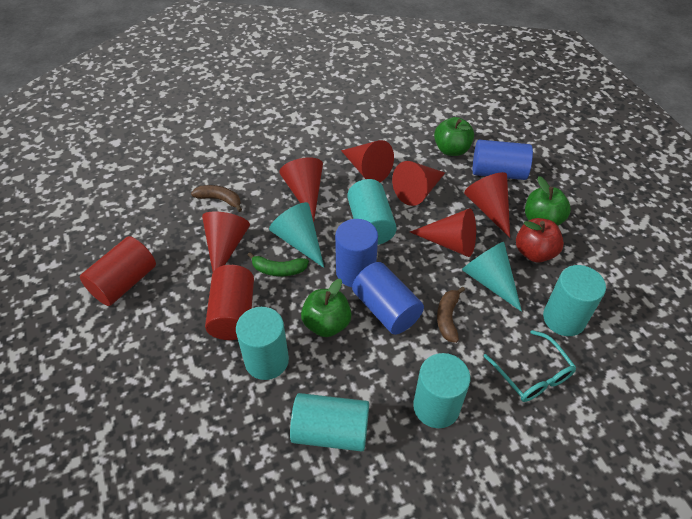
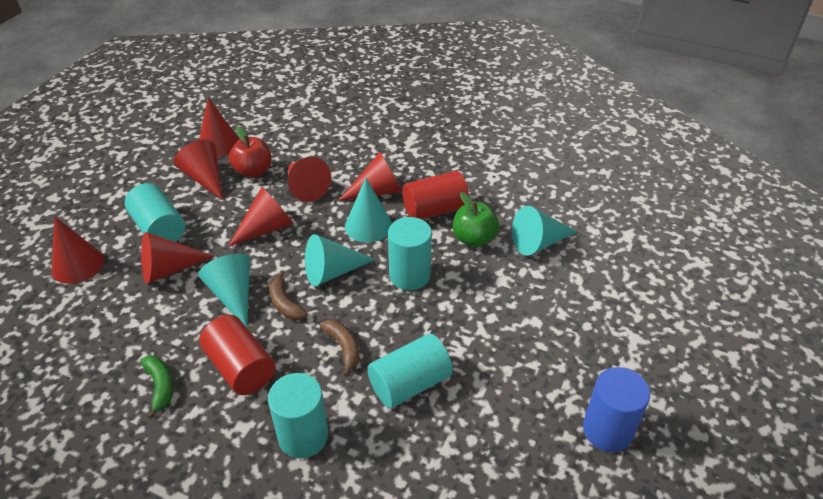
blue cylinder: 3 -> 1
green apple: 3 -> 1
red cone: 6 -> 7
turquoise cone: 2 -> 4
turquoise cylinder: 5 -> 4
turquoise glasses: 1 -> 0

